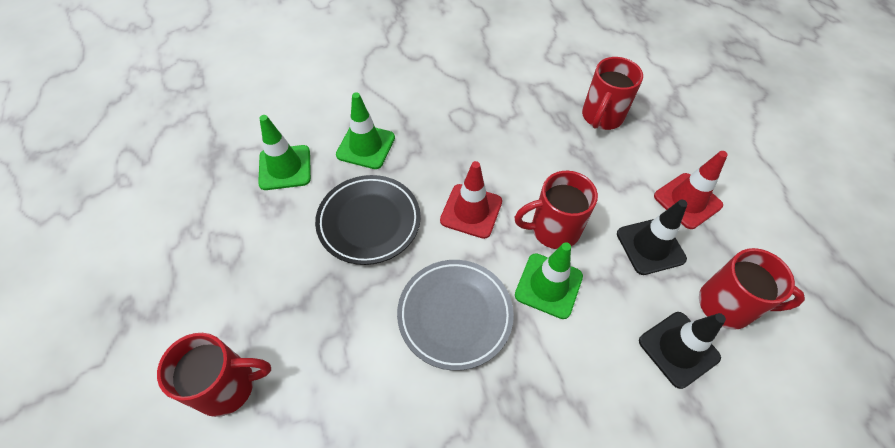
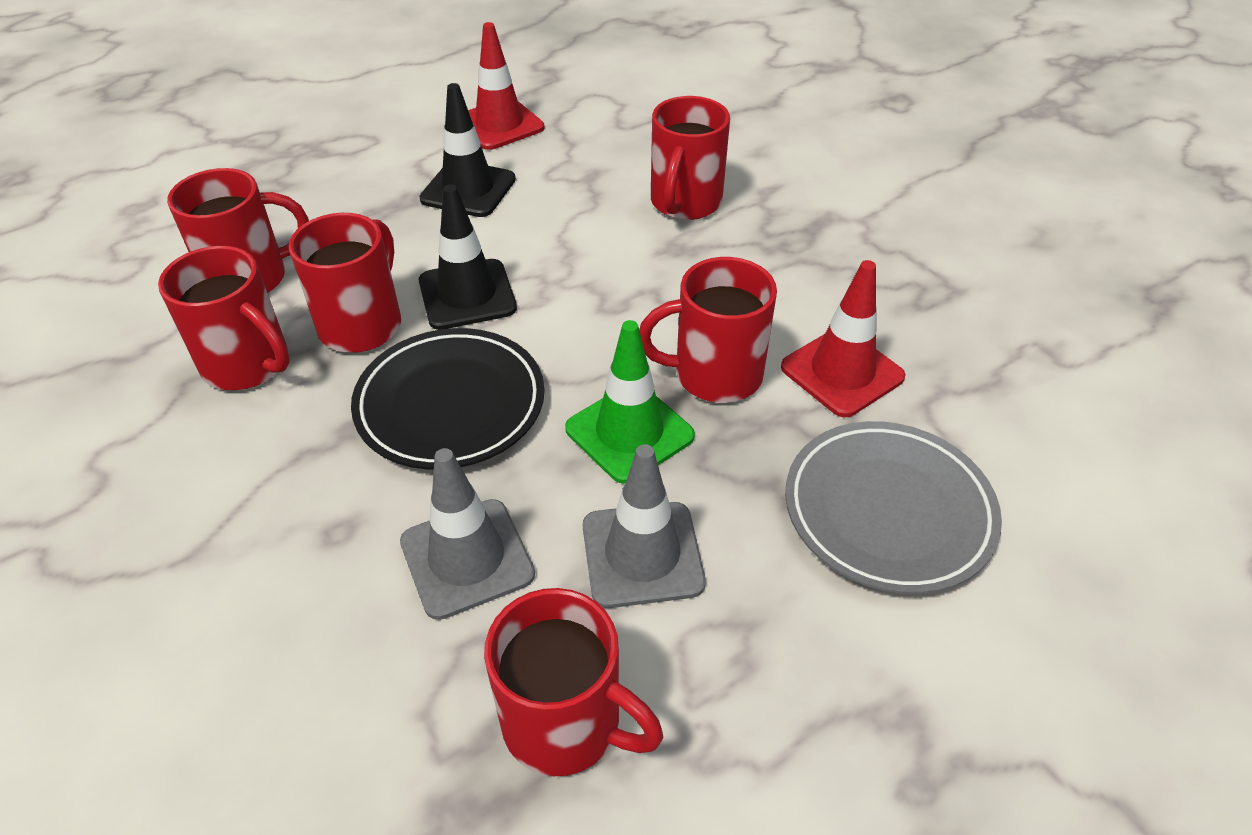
green traffic cone: 3 -> 1
grey traffic cone: 0 -> 2
red mug: 4 -> 6

